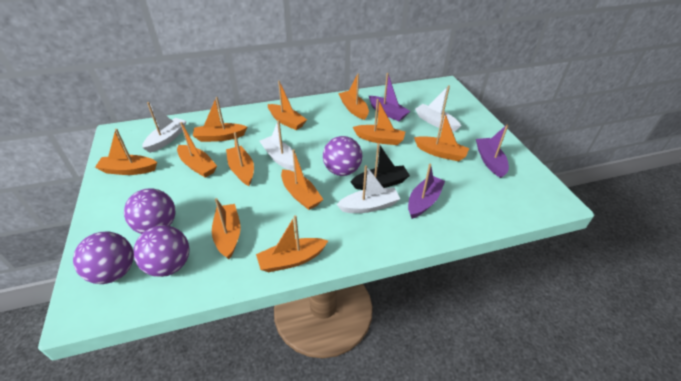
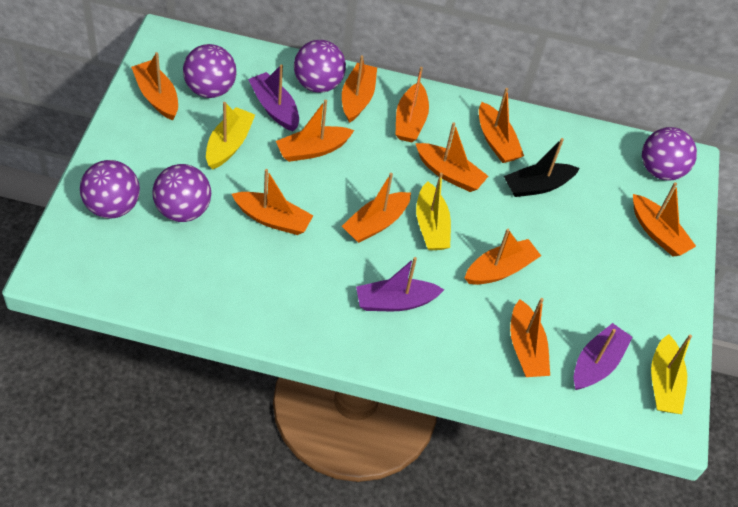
purple ball: 4 -> 5
white boat: 4 -> 0
yellow boat: 0 -> 3

